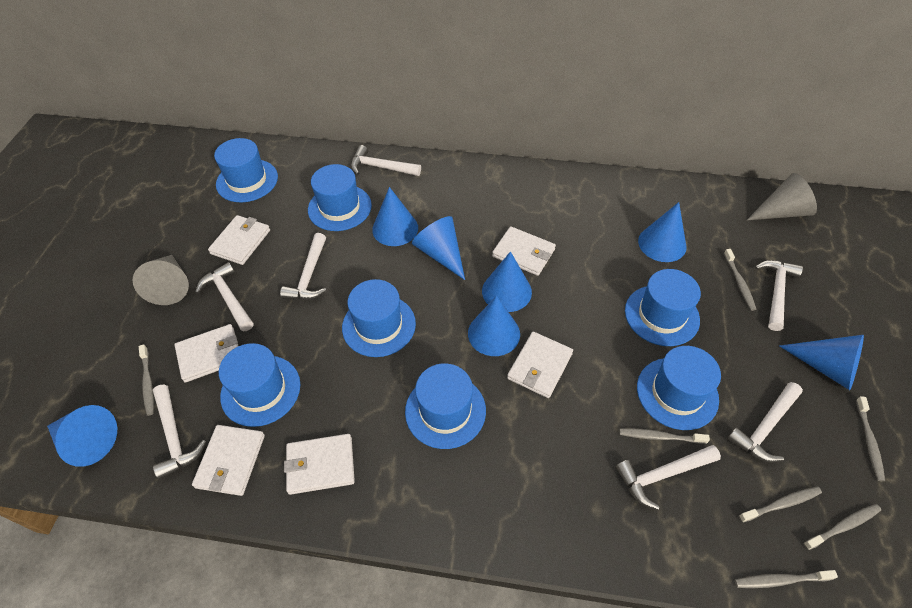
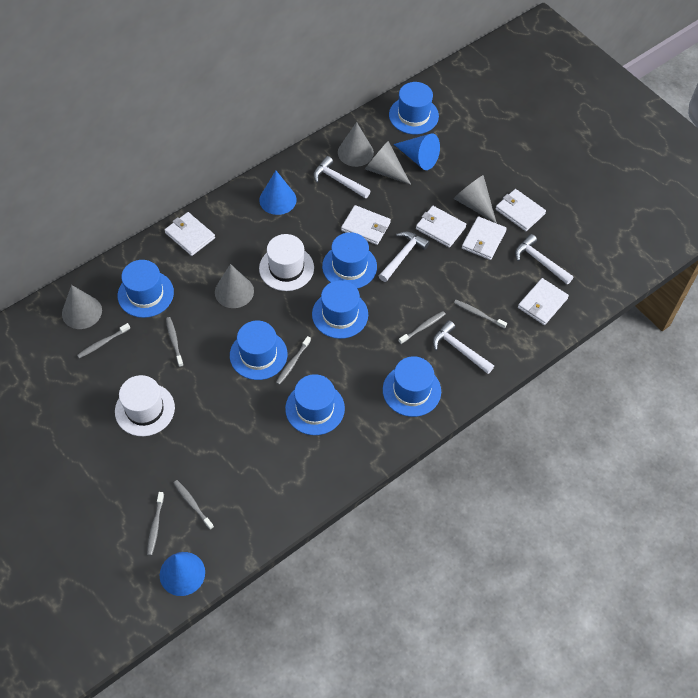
blue cone: 7 -> 3
grey cone: 2 -> 5
white hammer: 7 -> 4
white hat: 0 -> 2

